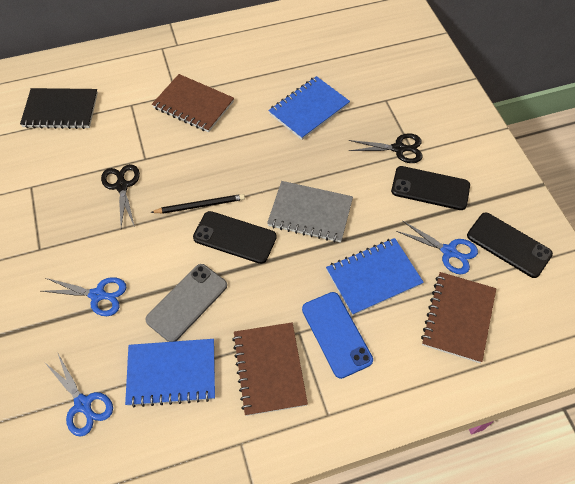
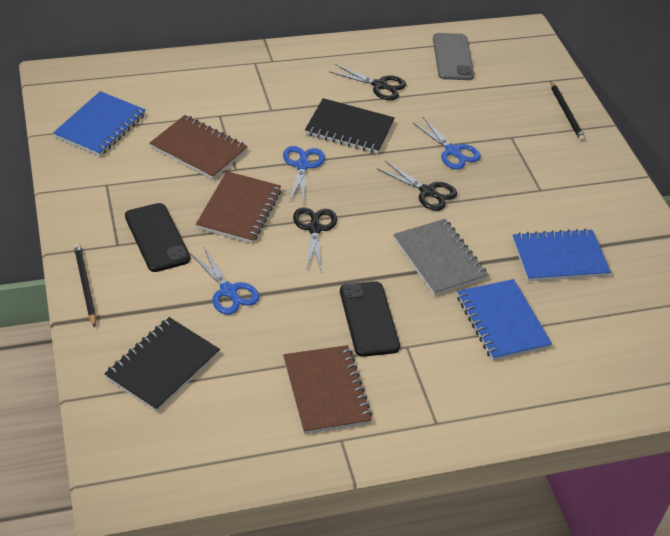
black notebook: 1 -> 2
black pencil: 1 -> 2
black phone: 3 -> 2
black scissors: 2 -> 3
blue phone: 1 -> 0

